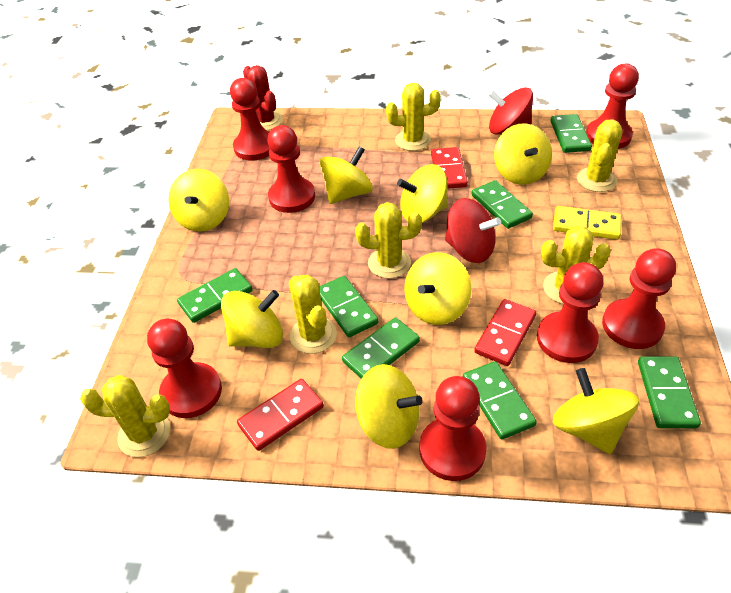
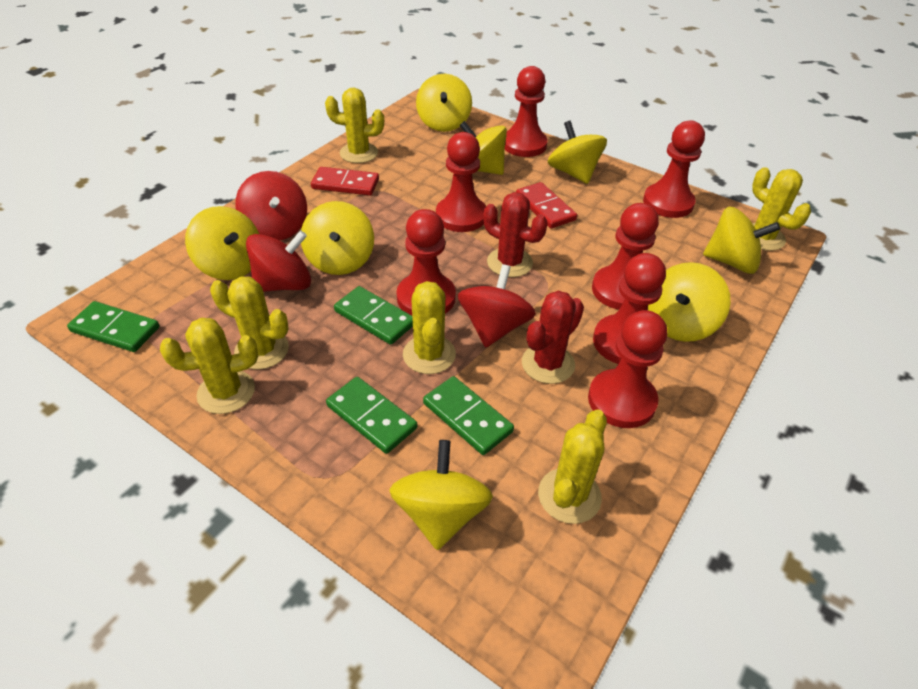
green domino: 7 -> 4
red cactus: 1 -> 2
red domino: 3 -> 2
red spinning top: 2 -> 3
yellow domino: 1 -> 0

